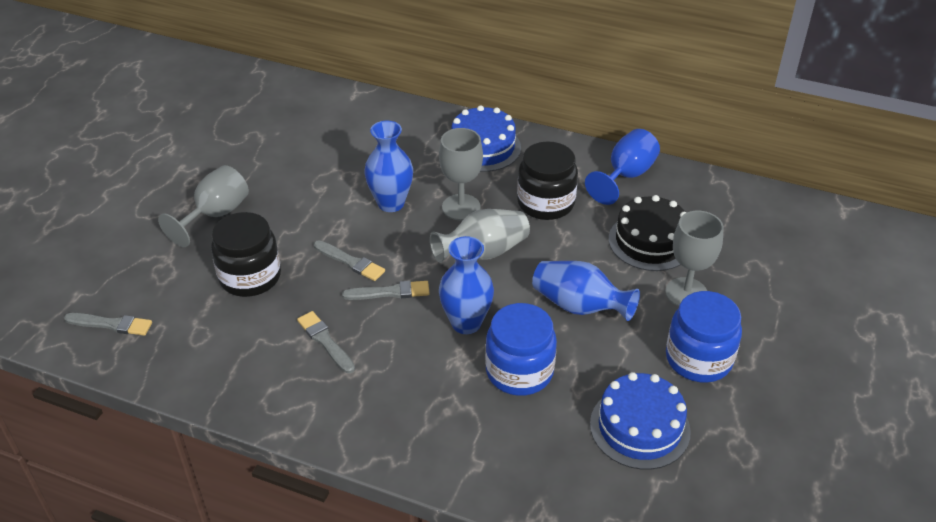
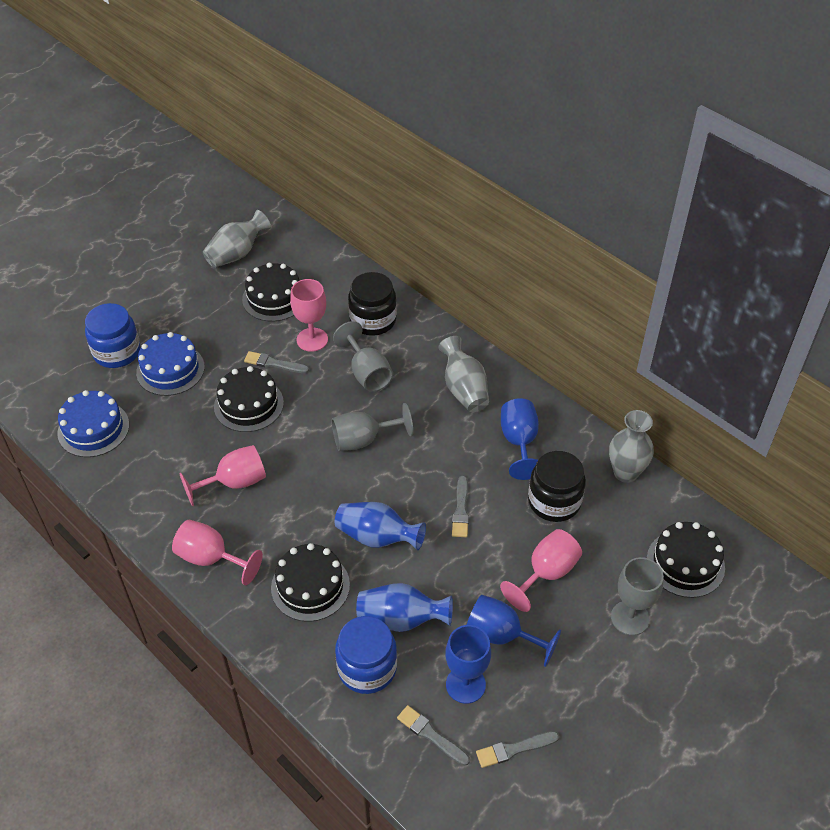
black cake: 1 -> 4
blue goblet: 1 -> 3
blue vase: 3 -> 2
grey vase: 1 -> 3
pink goblet: 0 -> 4

